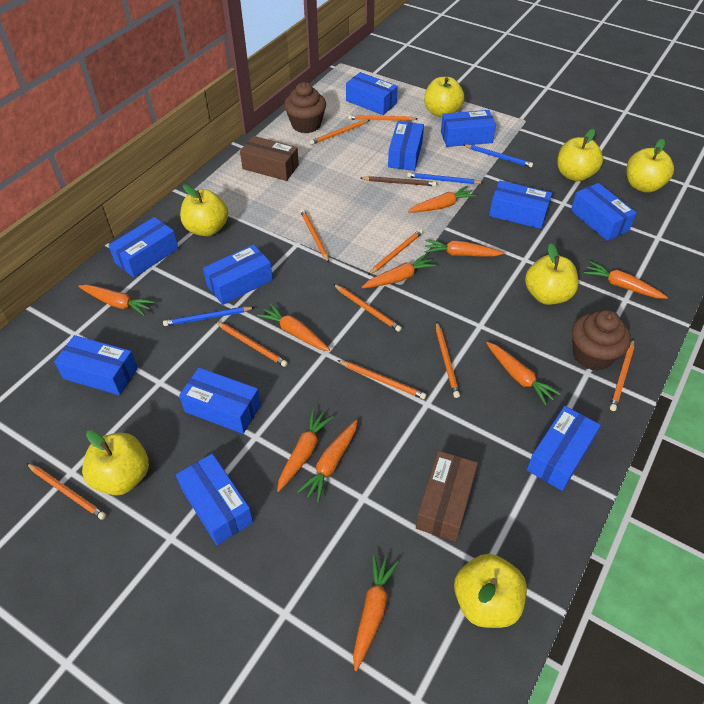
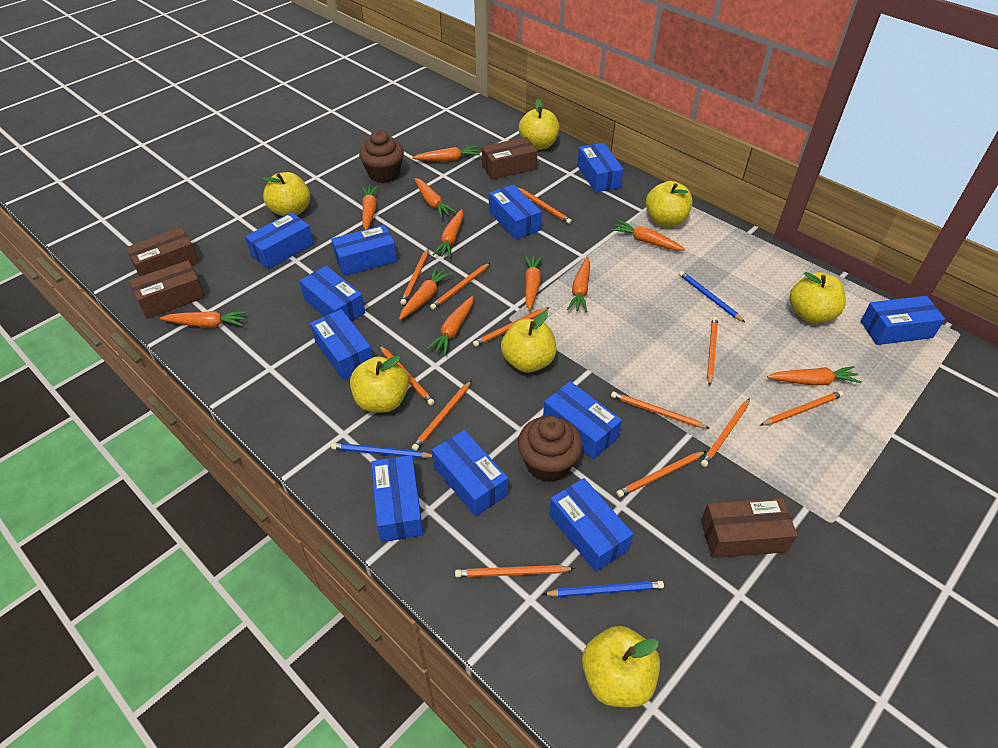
brown box: 2 -> 4
brown pencil: 1 -> 0
orange carrot: 10 -> 11
orange pencil: 10 -> 12

